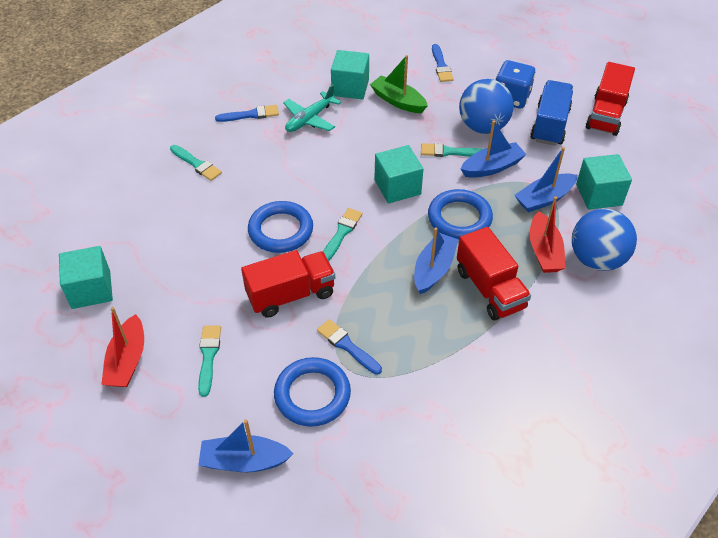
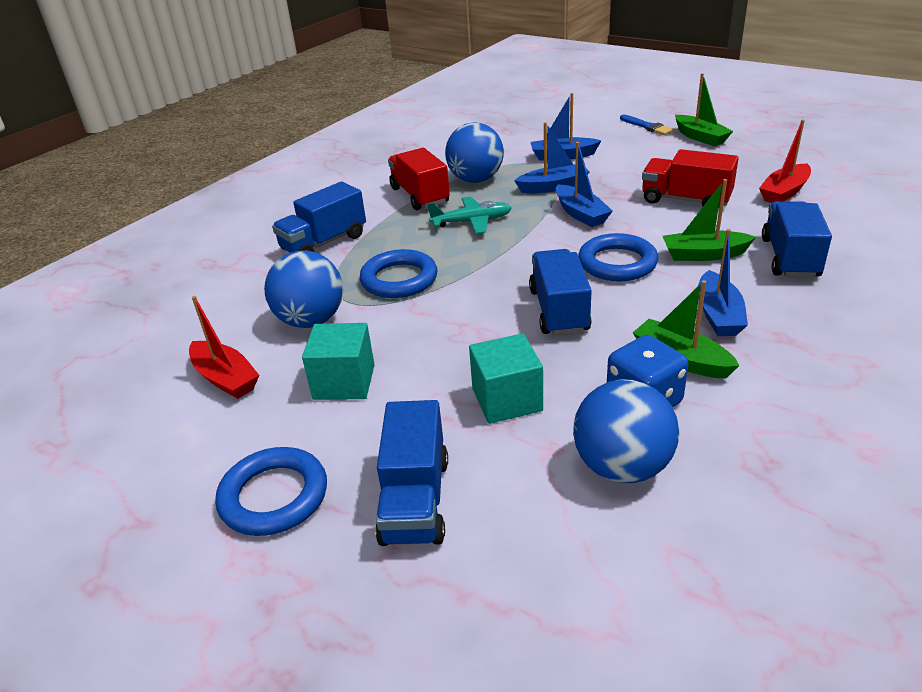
blue ball: 2 -> 3
blue brush: 3 -> 1
blue truck: 1 -> 4
green boat: 1 -> 3
red truck: 3 -> 2
turquoise brush: 4 -> 0
turquoise cube: 4 -> 2

